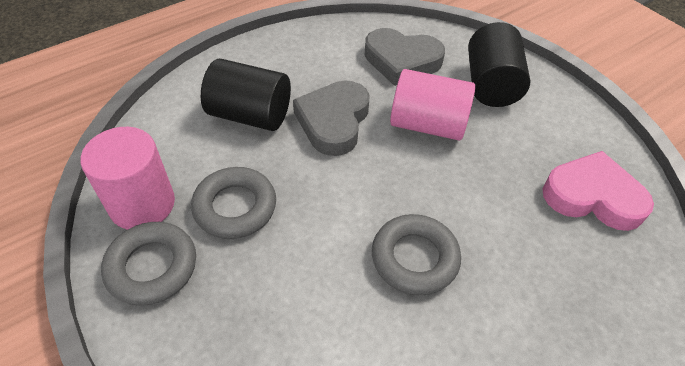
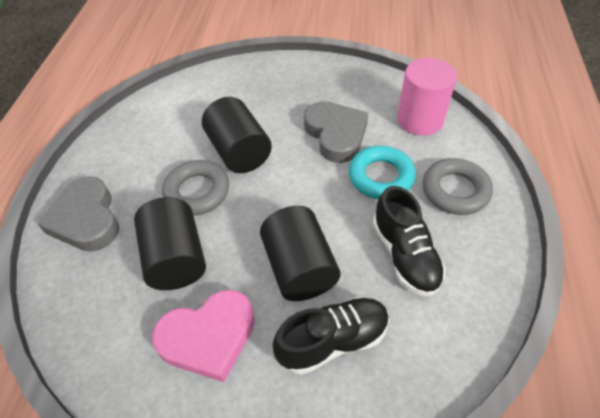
black cylinder: 2 -> 3
black shoe: 0 -> 2
grey ring: 3 -> 2
pink cylinder: 2 -> 1
turquoise ring: 0 -> 1

